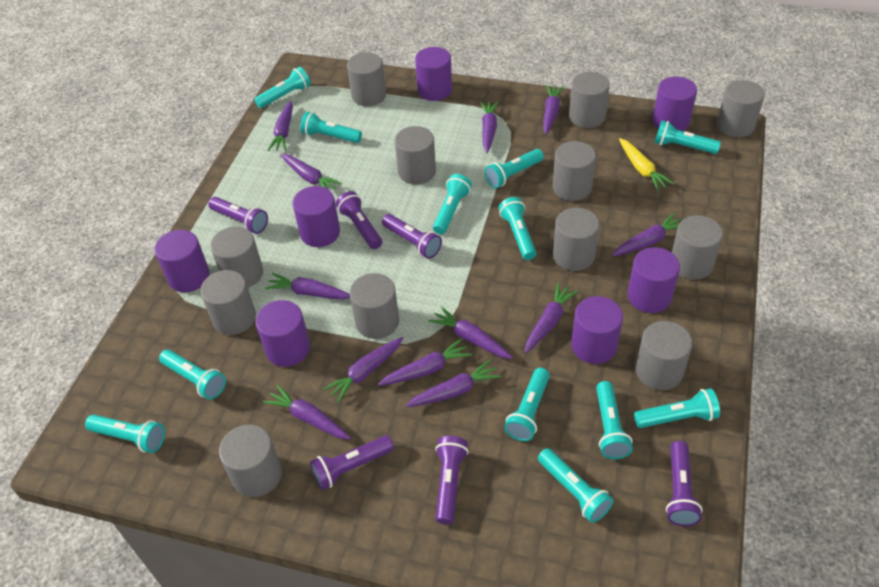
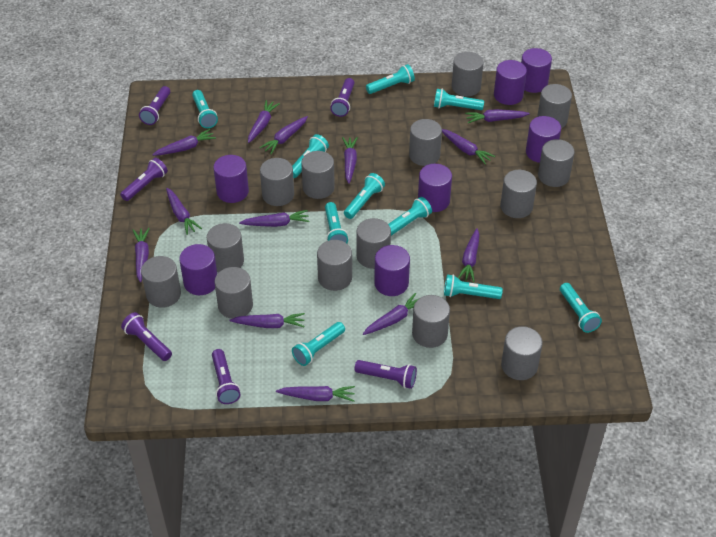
grey cylinder: 12 -> 14
purple carrot: 12 -> 13
turquoise flashlight: 12 -> 10
yellow carrot: 1 -> 0

